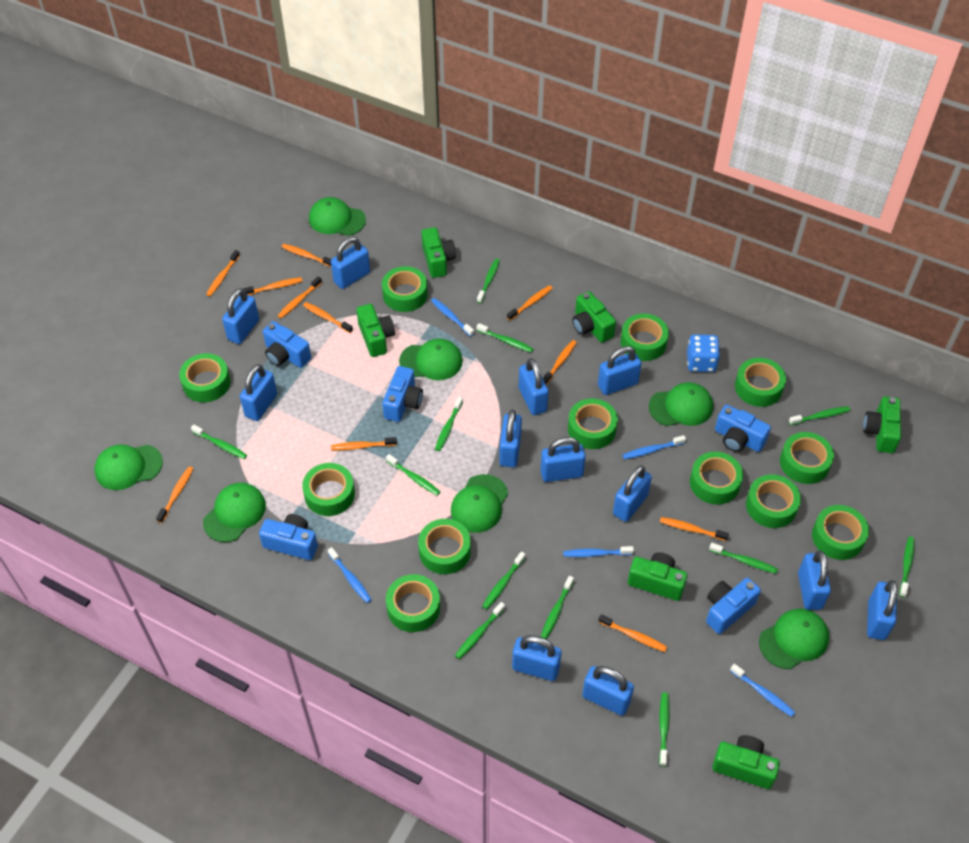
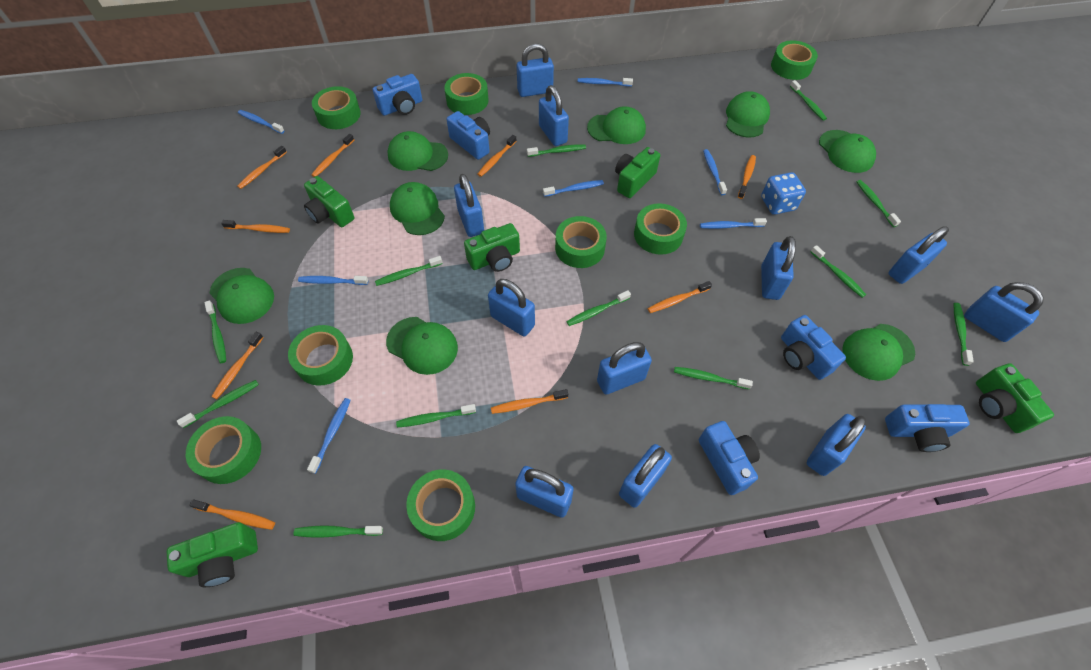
blue padlock: 12 -> 11
blue toothbrush: 5 -> 7
green camera: 6 -> 5
green cap: 7 -> 8
green tape: 12 -> 8
orange toothbrush: 11 -> 9

